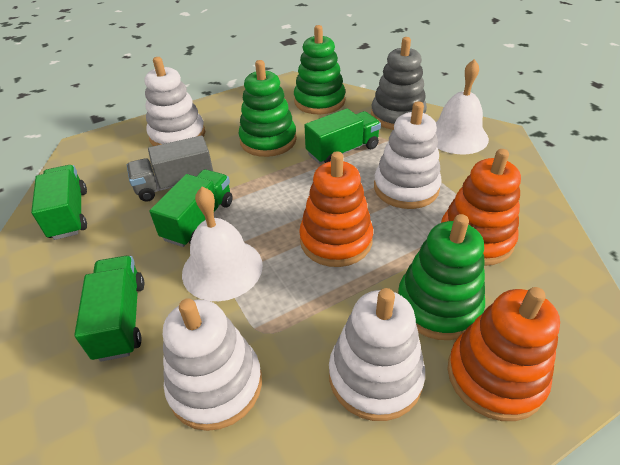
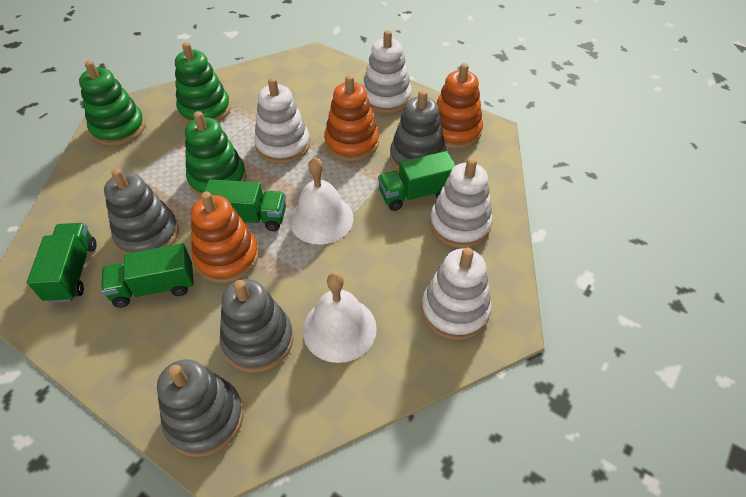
grey stacking toy: 1 -> 4
grey truck: 1 -> 0

